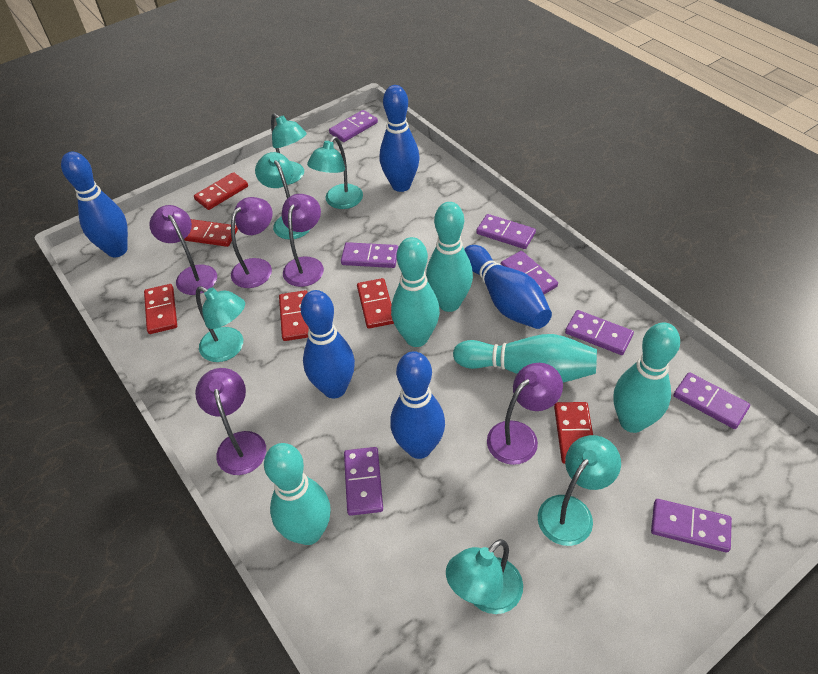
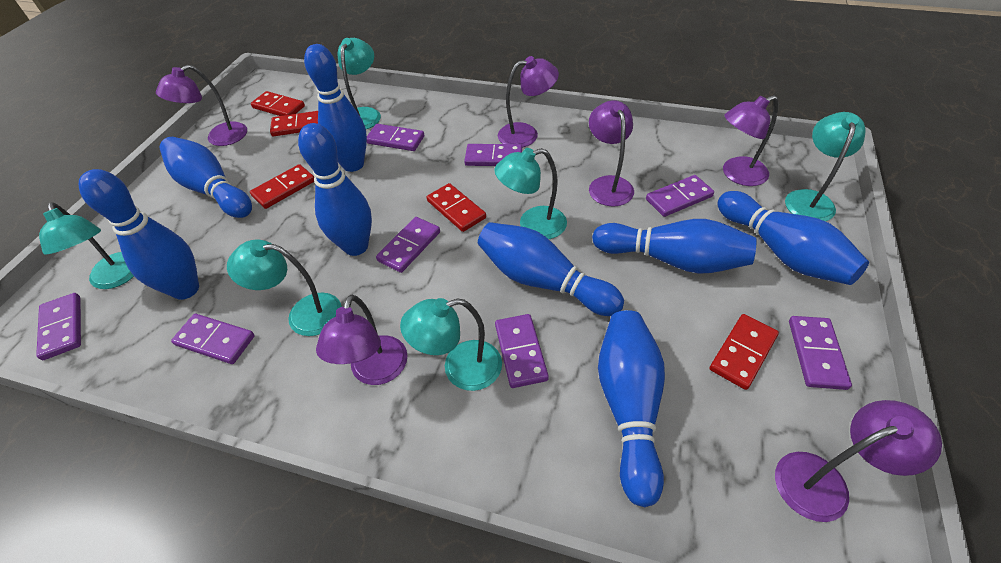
blue bowling pin: 5 -> 8
purple lamp: 5 -> 6
red domino: 6 -> 5
turquoise bowling pin: 5 -> 0

